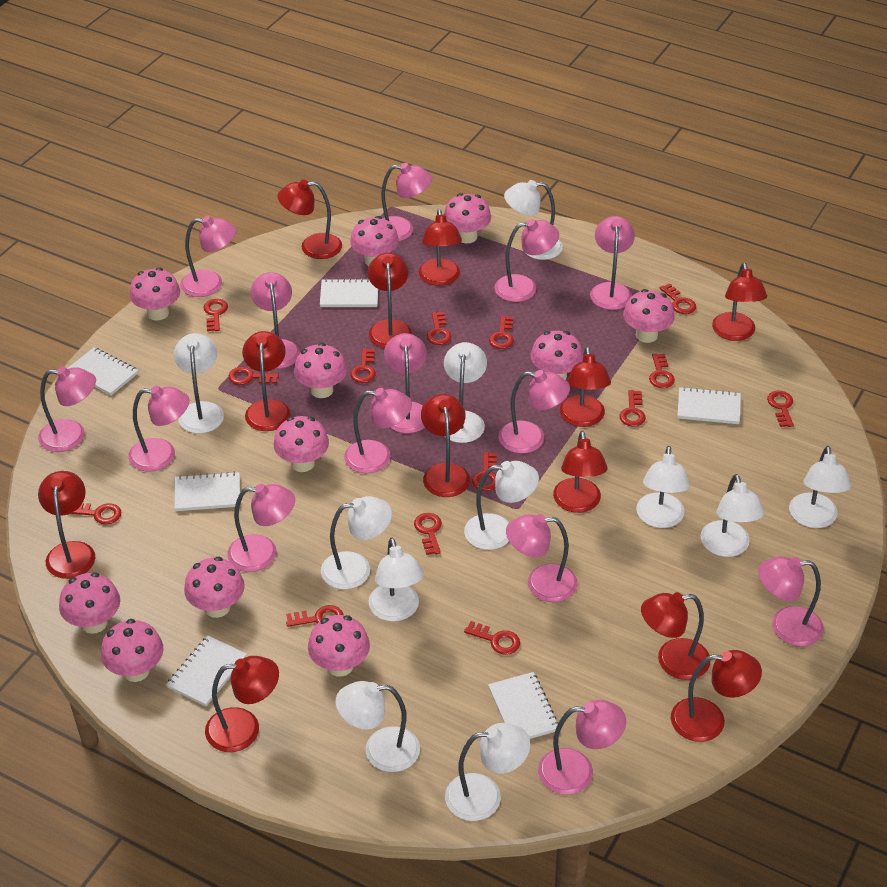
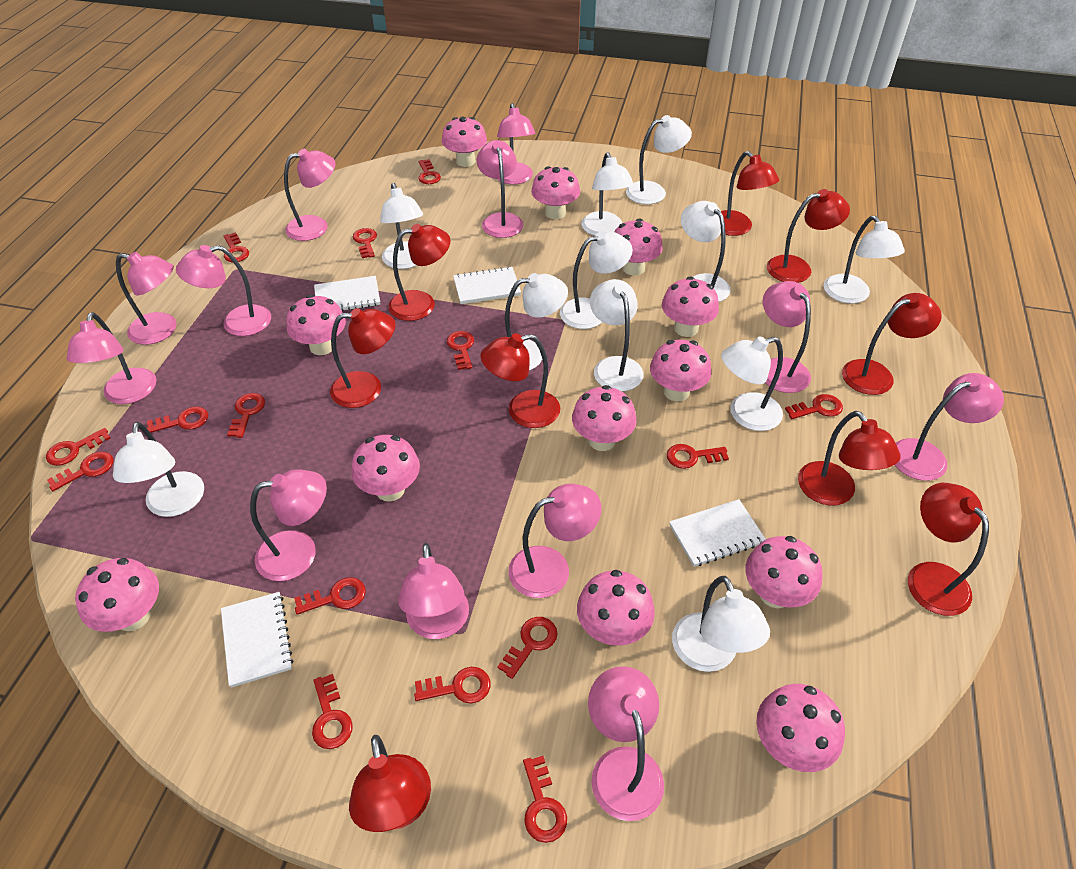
pink lamp: 14 -> 12
pink mushroom: 11 -> 12
red key: 14 -> 15
red lamp: 12 -> 9
white notebook: 6 -> 4

